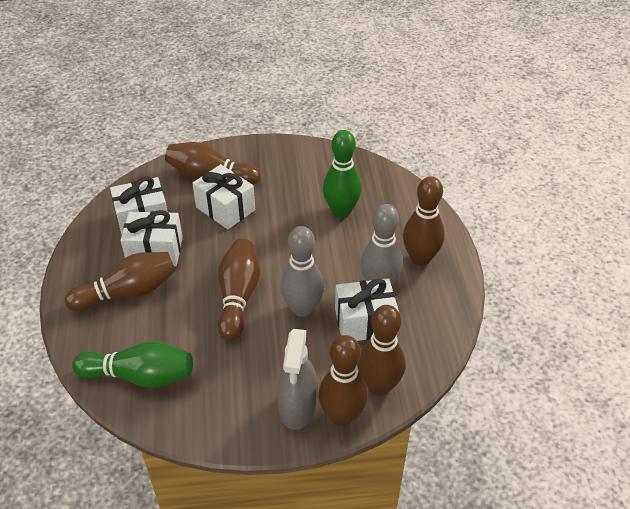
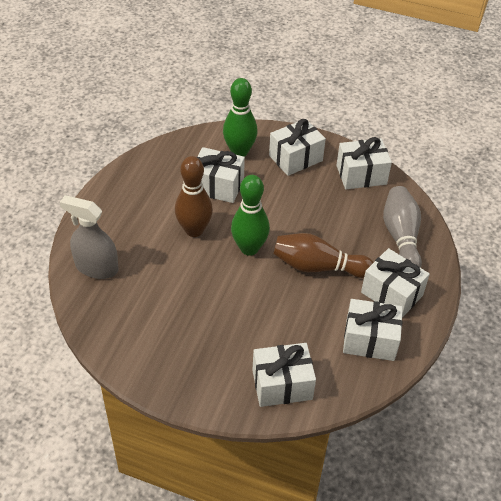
brown bowling pin: 6 -> 2
grey bowling pin: 2 -> 1
white gift: 4 -> 6

